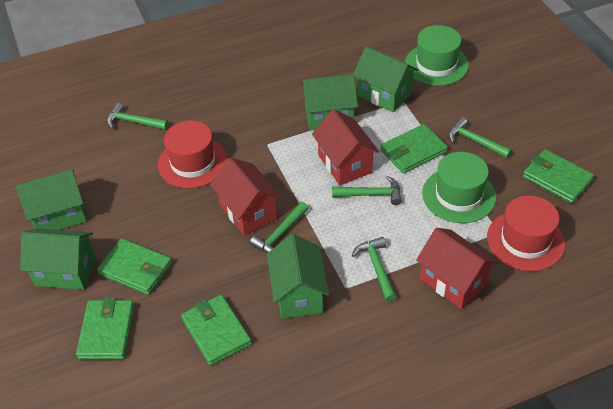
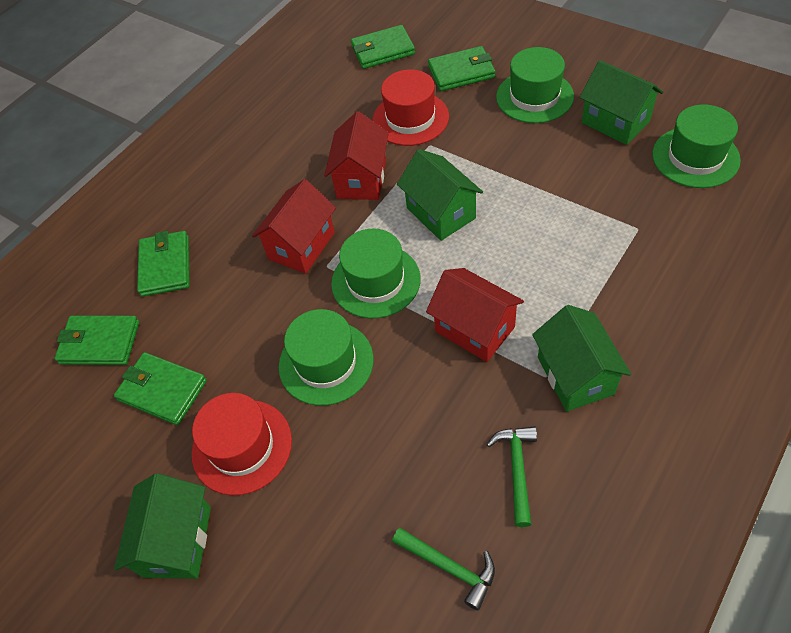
green hammer: 5 -> 2
green hat: 2 -> 4
green house: 5 -> 4

